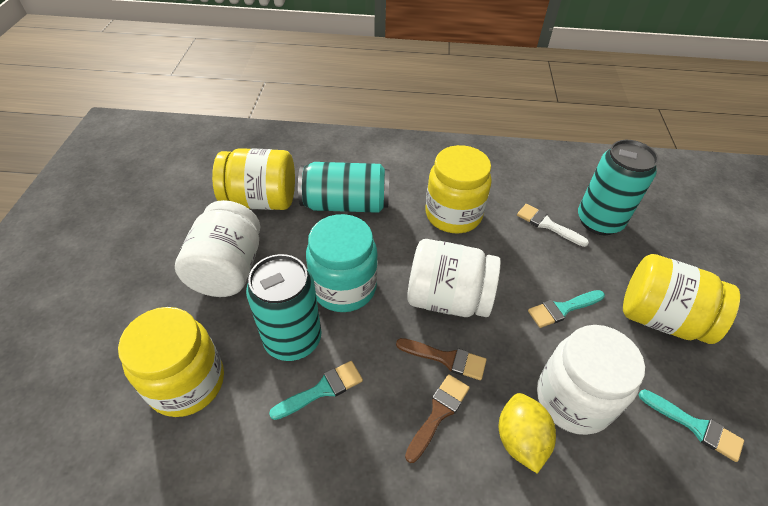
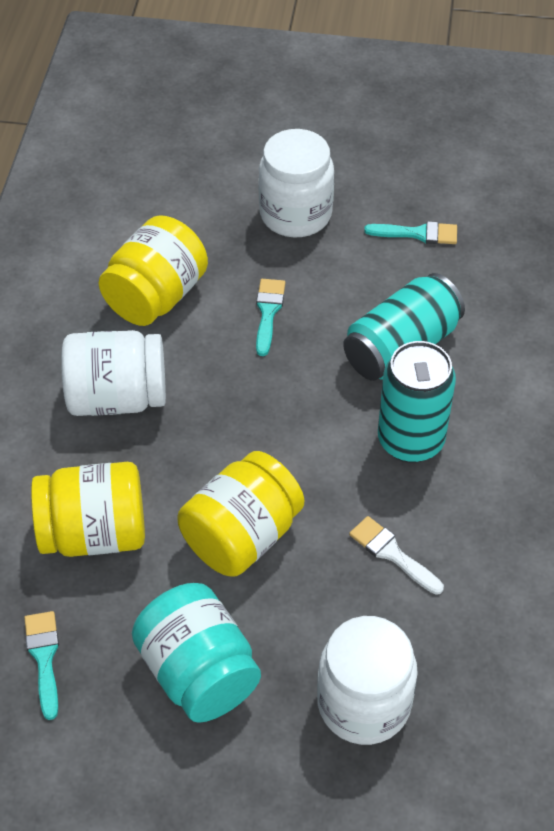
brown brush: 2 -> 0
turquoise can: 3 -> 2
yellow jar: 4 -> 3
yellow lemon: 1 -> 0

